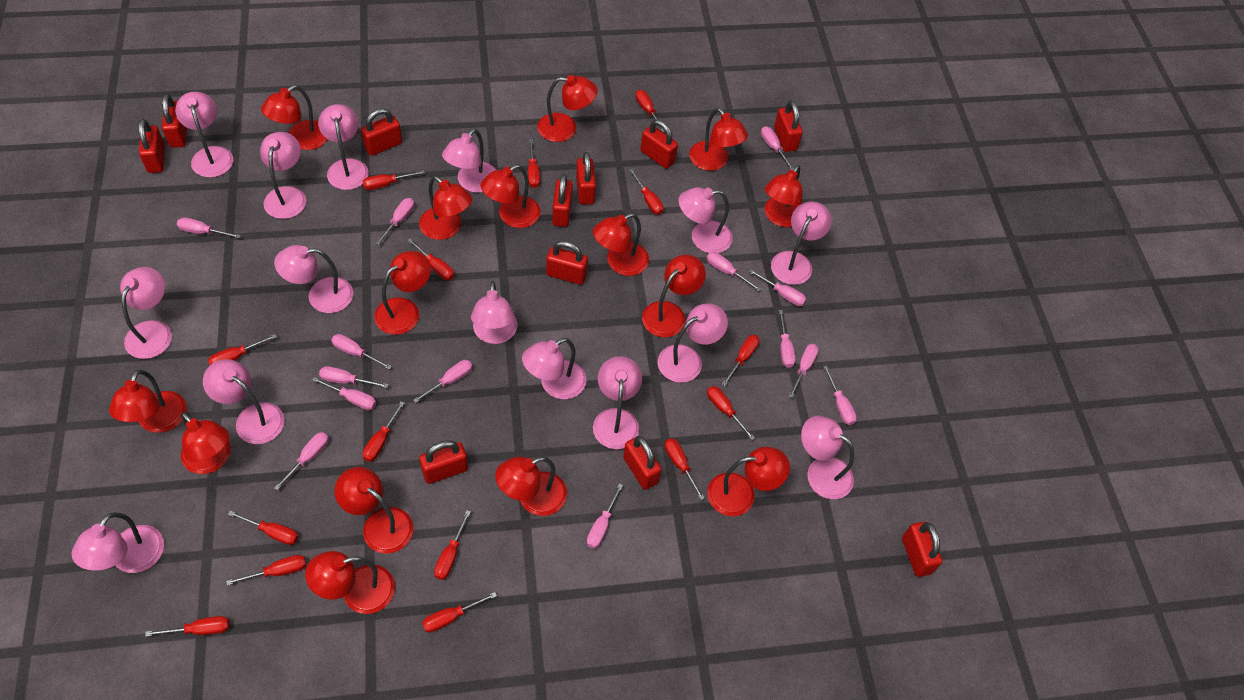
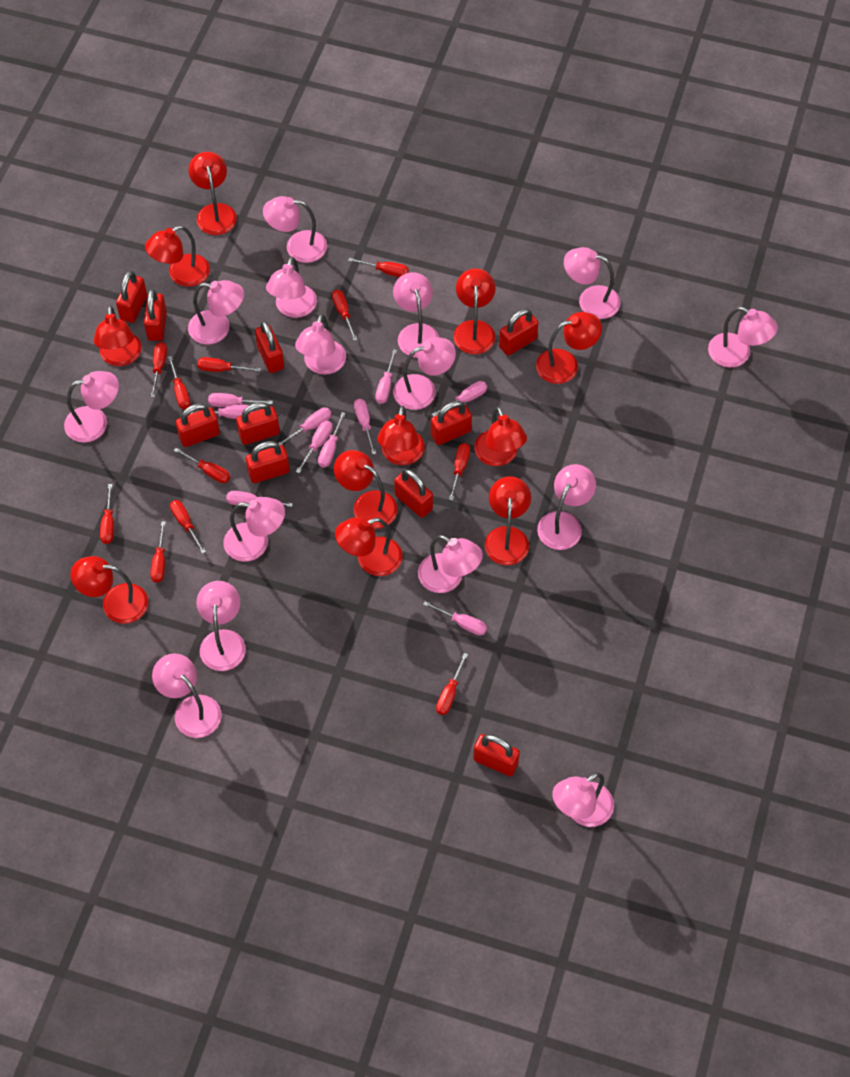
pink screwdriver: 14 -> 10
red lamp: 15 -> 11
red padlock: 11 -> 10
red screwdriver: 15 -> 11

